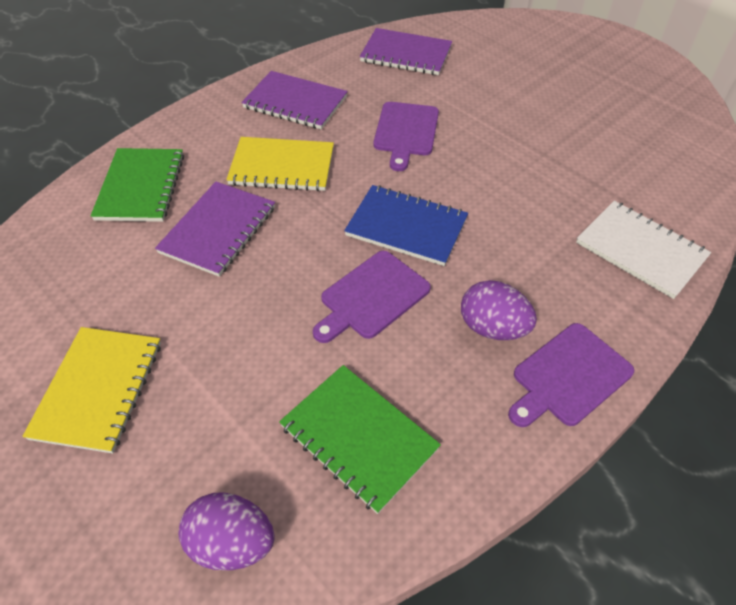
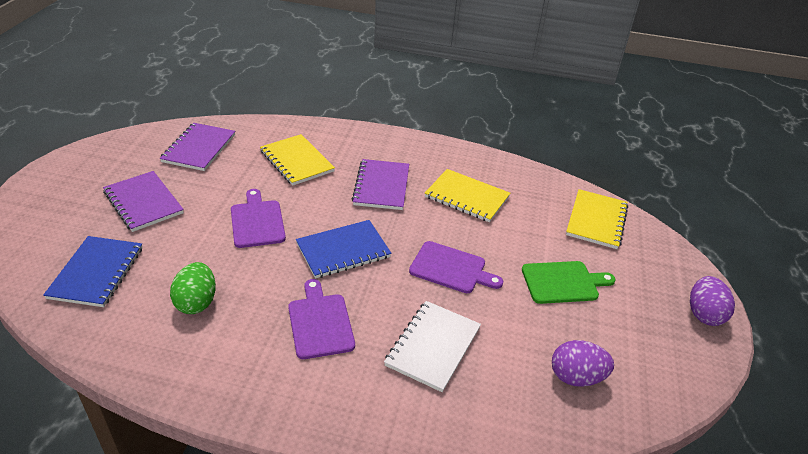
blue notebook: 1 -> 2
green cutting board: 0 -> 1
green egg: 0 -> 1
green notebook: 2 -> 0
yellow notebook: 2 -> 3

